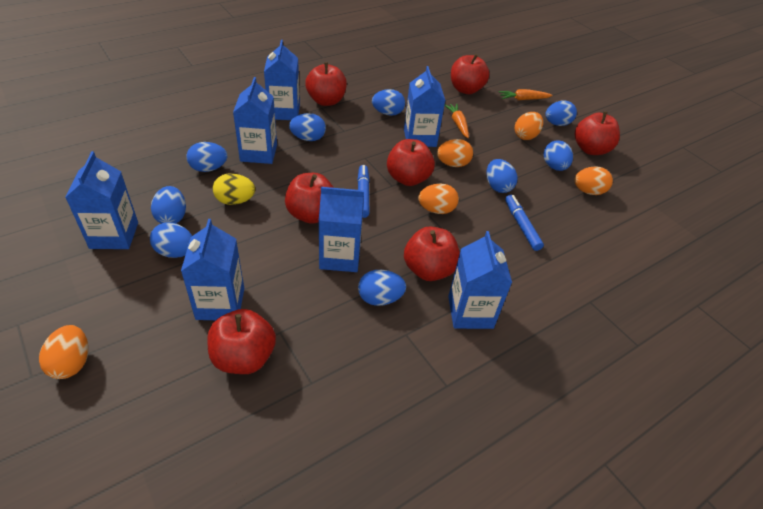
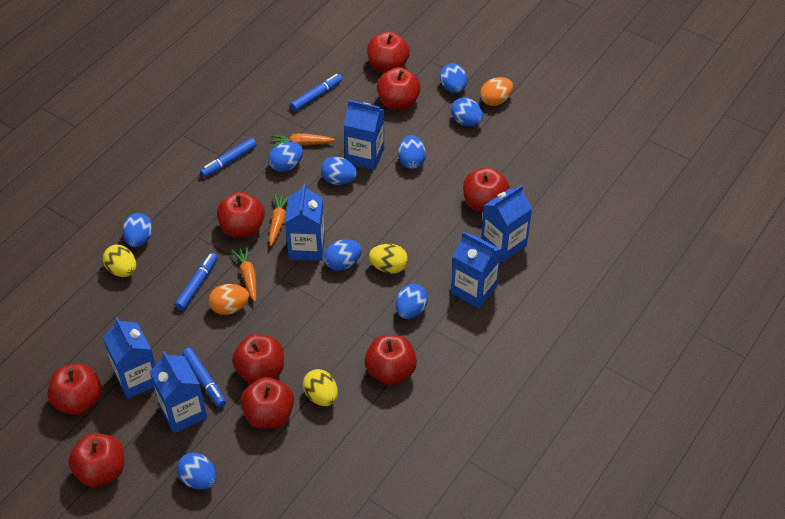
blue carton: 7 -> 6
blue marker: 2 -> 4
orange carrot: 2 -> 3
orange egg: 5 -> 2
red apple: 7 -> 9
yellow egg: 1 -> 3

